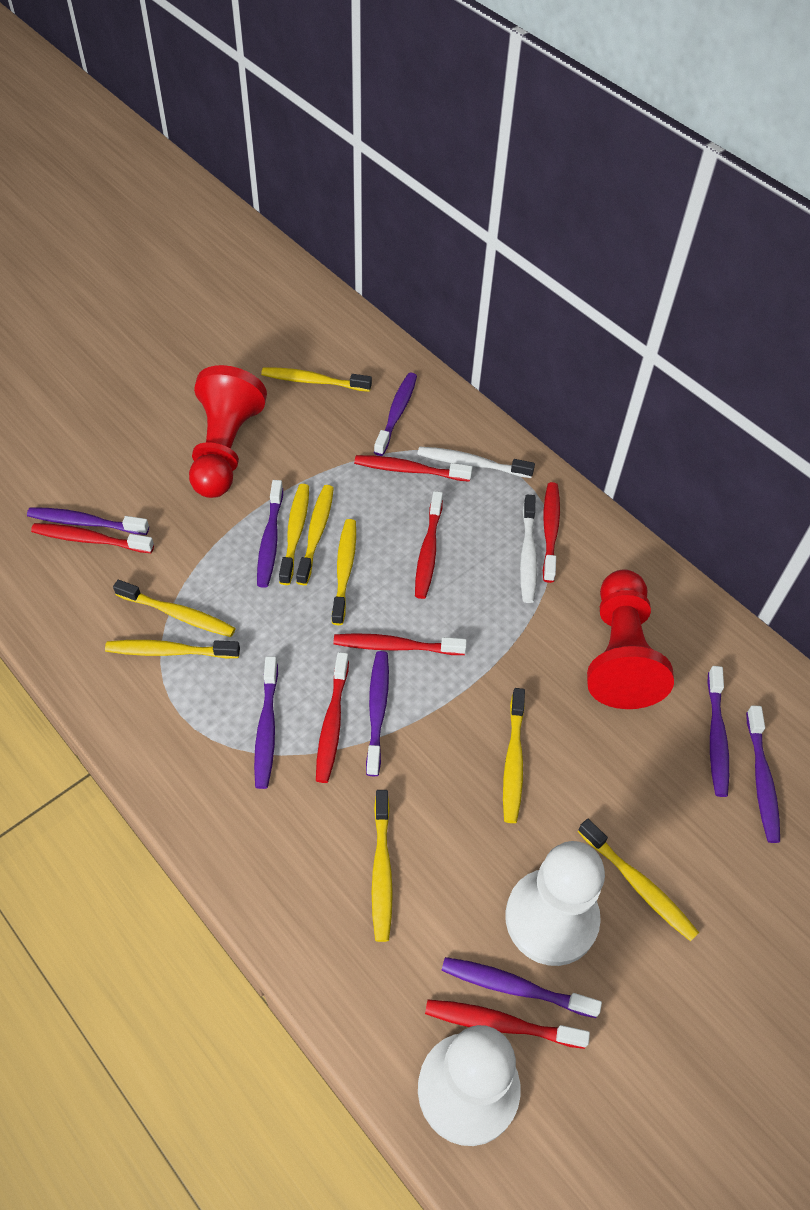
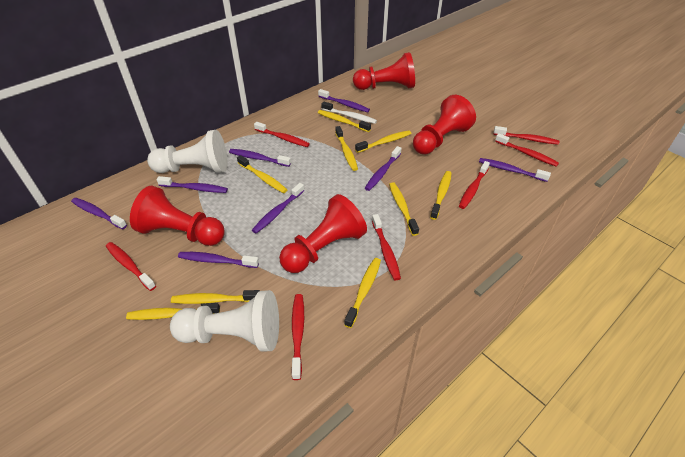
red pawn: 2 -> 4
white toothbrush: 2 -> 1

